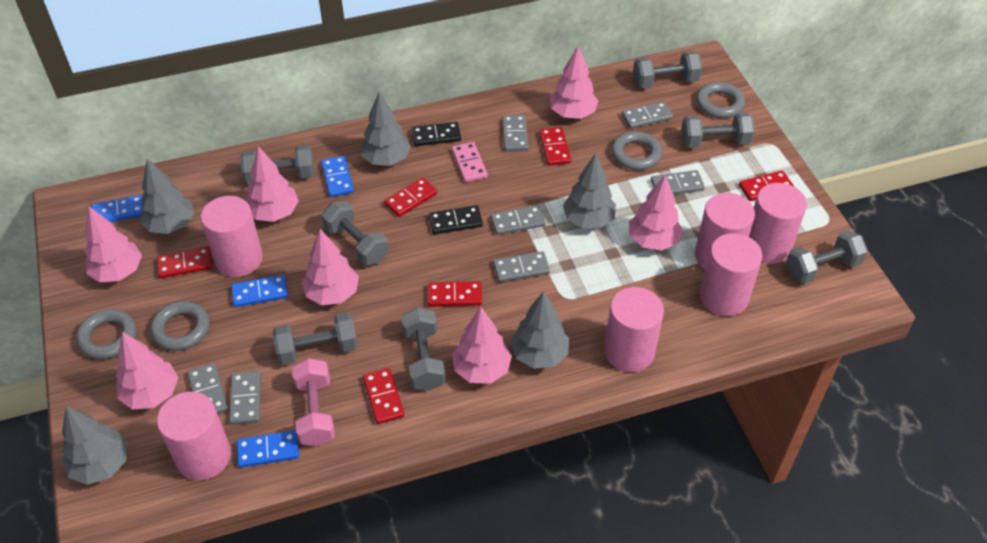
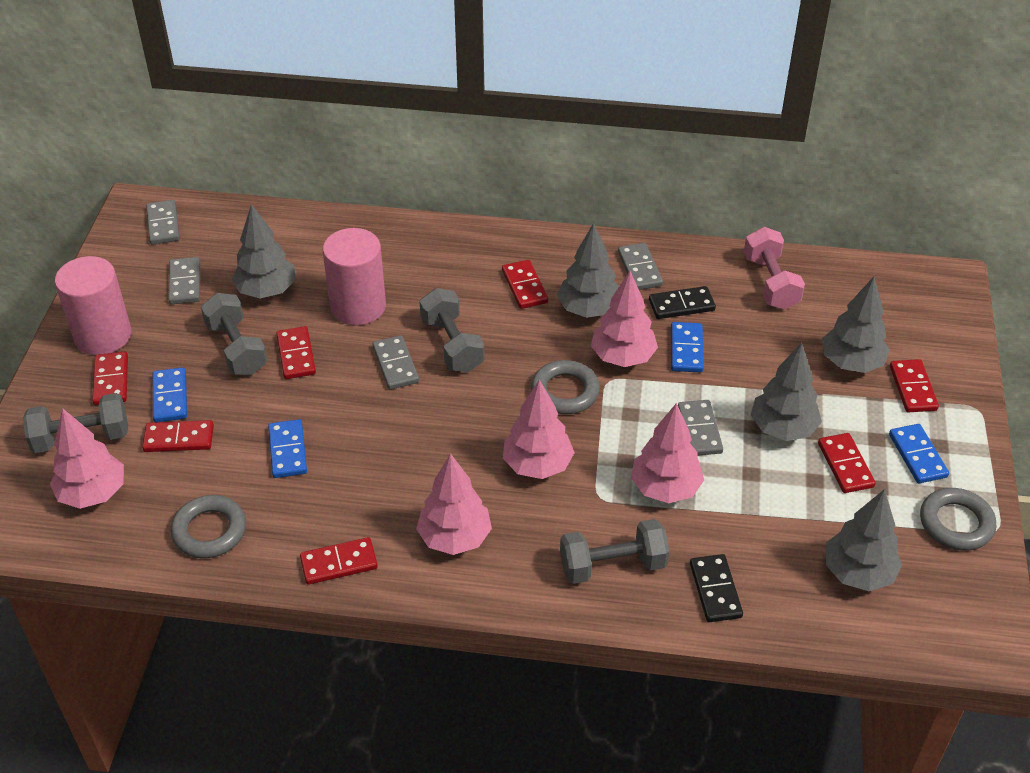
grey domino: 7 -> 5
grey dumbbell: 7 -> 4
grey ring: 4 -> 3
pink cylinder: 6 -> 2
pink domino: 1 -> 0
pink tree: 7 -> 5
red domino: 6 -> 7

